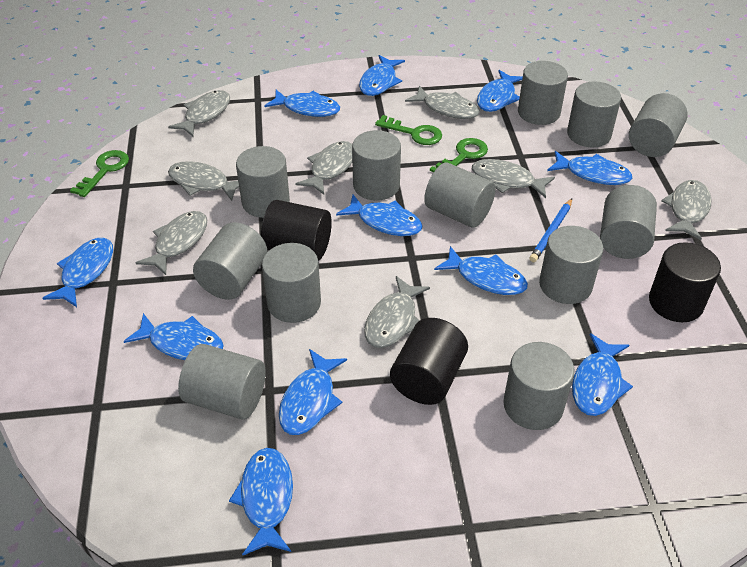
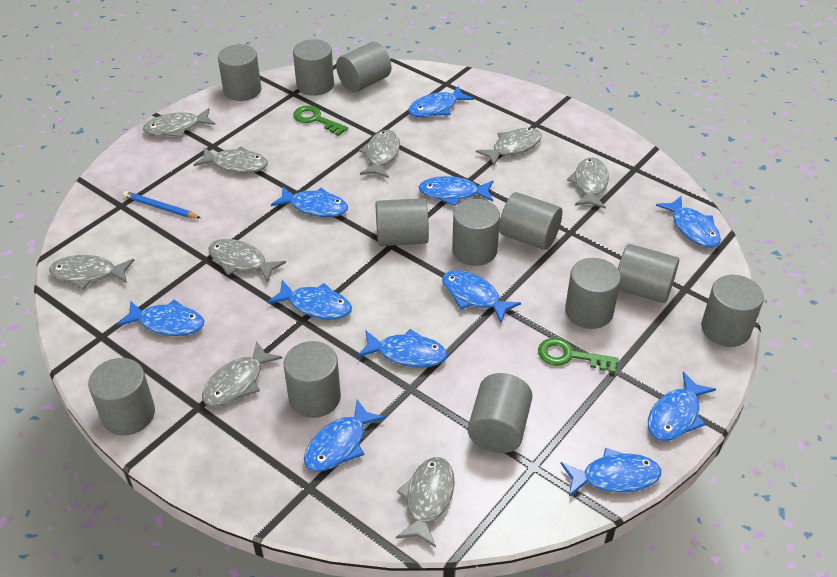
black cylinder: 3 -> 0
green key: 3 -> 2
grey fish: 8 -> 9

